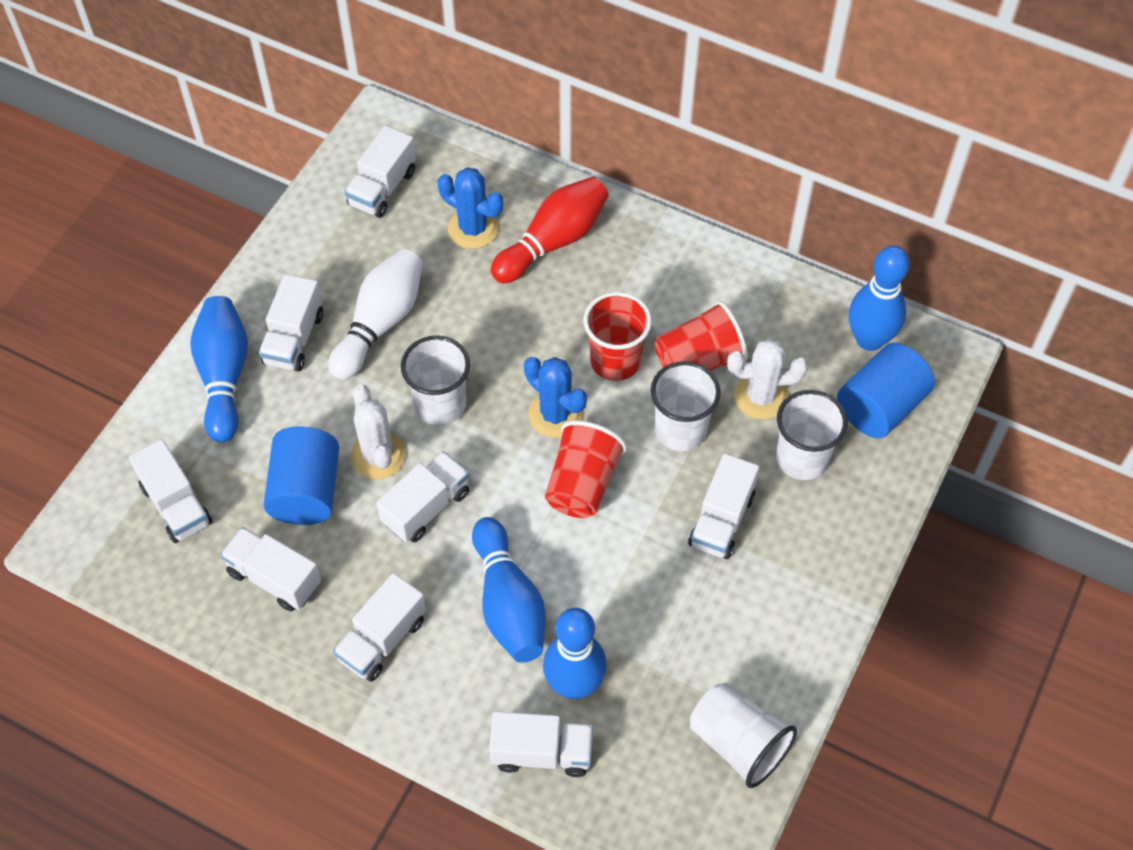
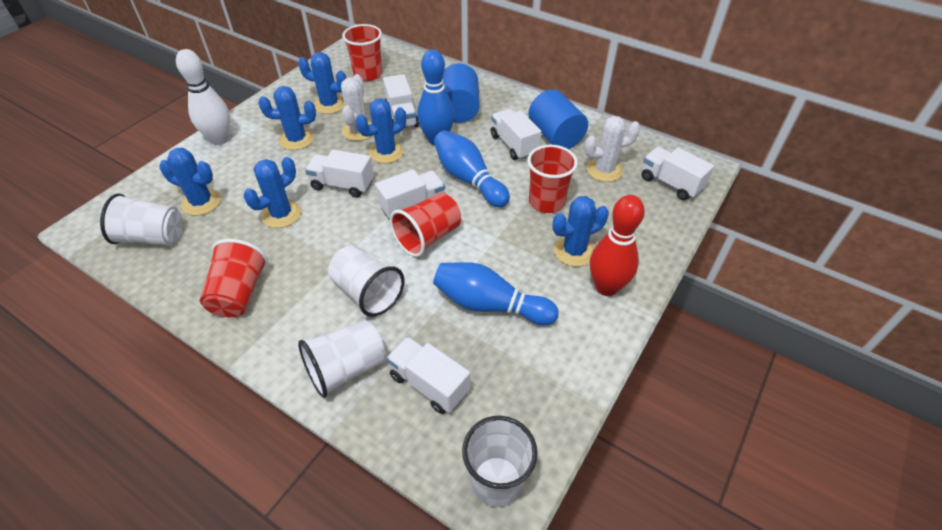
blue bowling pin: 4 -> 3
blue cactus: 2 -> 6
red cup: 3 -> 4
white truck: 8 -> 6

